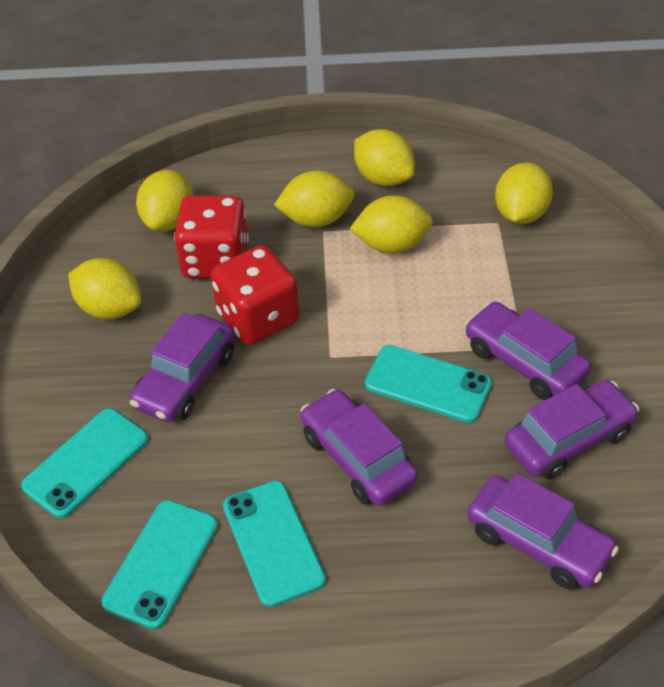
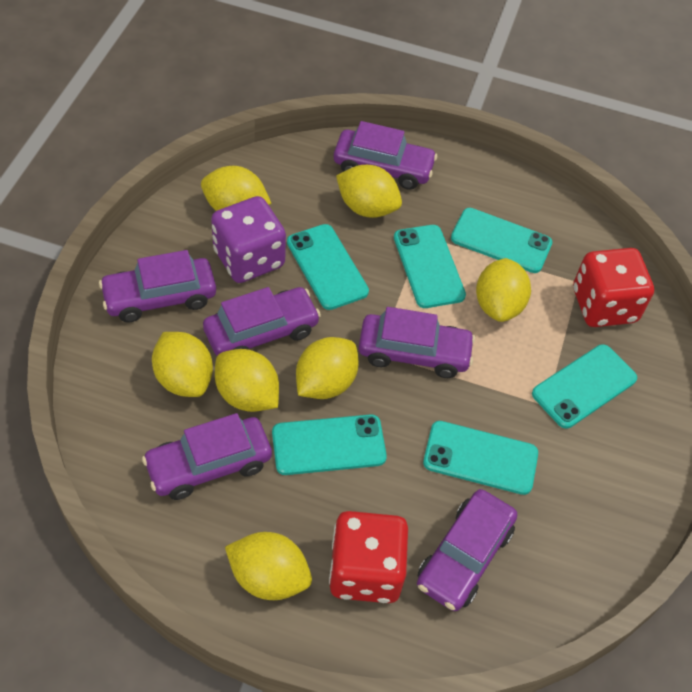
purple car: 5 -> 6
purple dice: 0 -> 1
turquoise phone: 4 -> 6
yellow lemon: 6 -> 7

